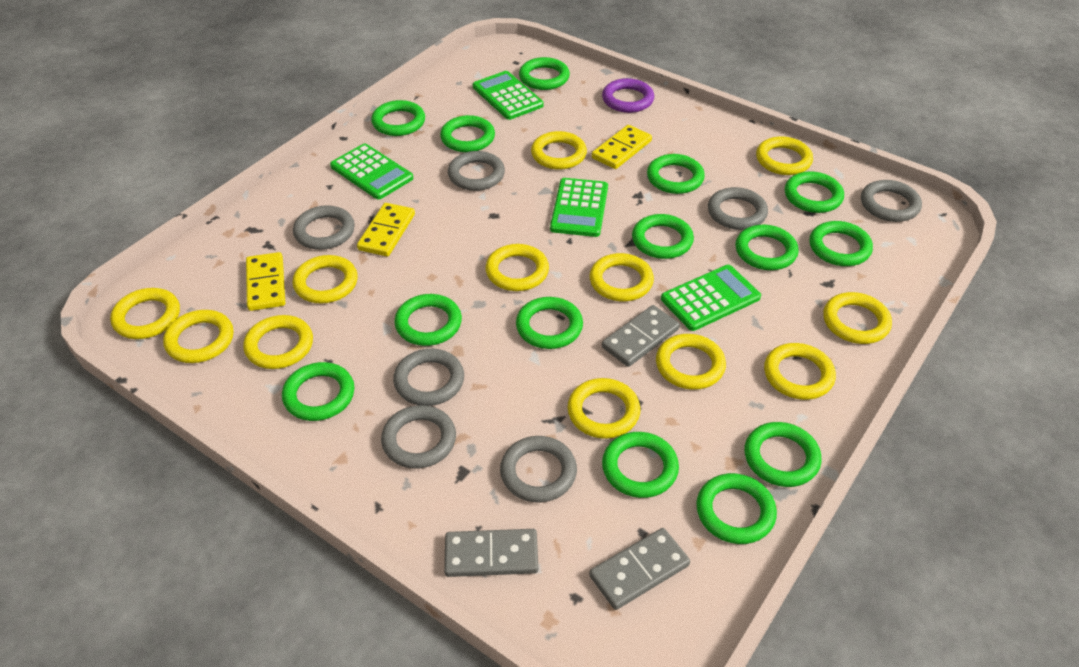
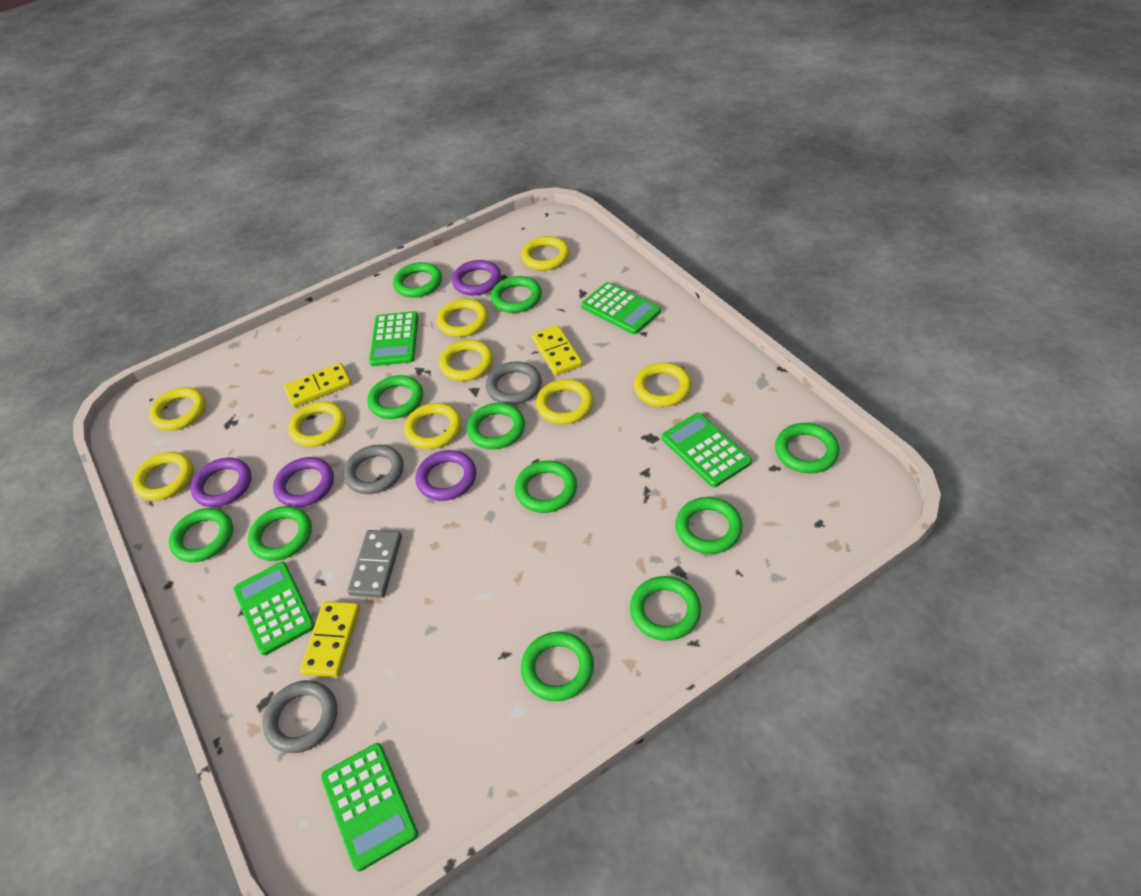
green calculator: 4 -> 5
green ring: 14 -> 11
grey domino: 3 -> 1
grey ring: 7 -> 3
purple ring: 1 -> 4
yellow ring: 12 -> 9

